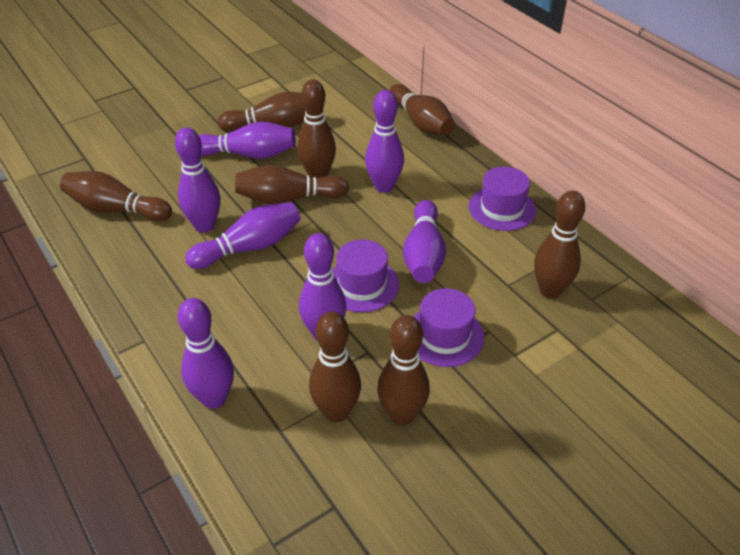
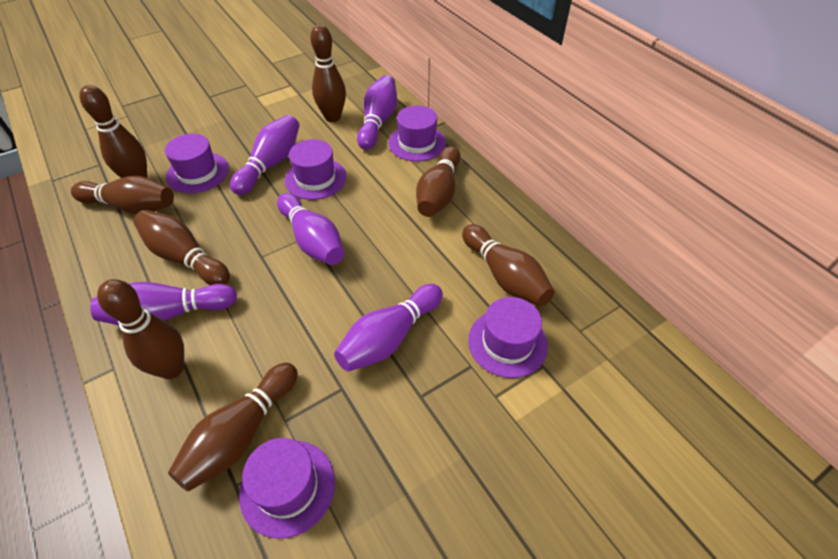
purple bowling pin: 7 -> 5
purple hat: 3 -> 5

